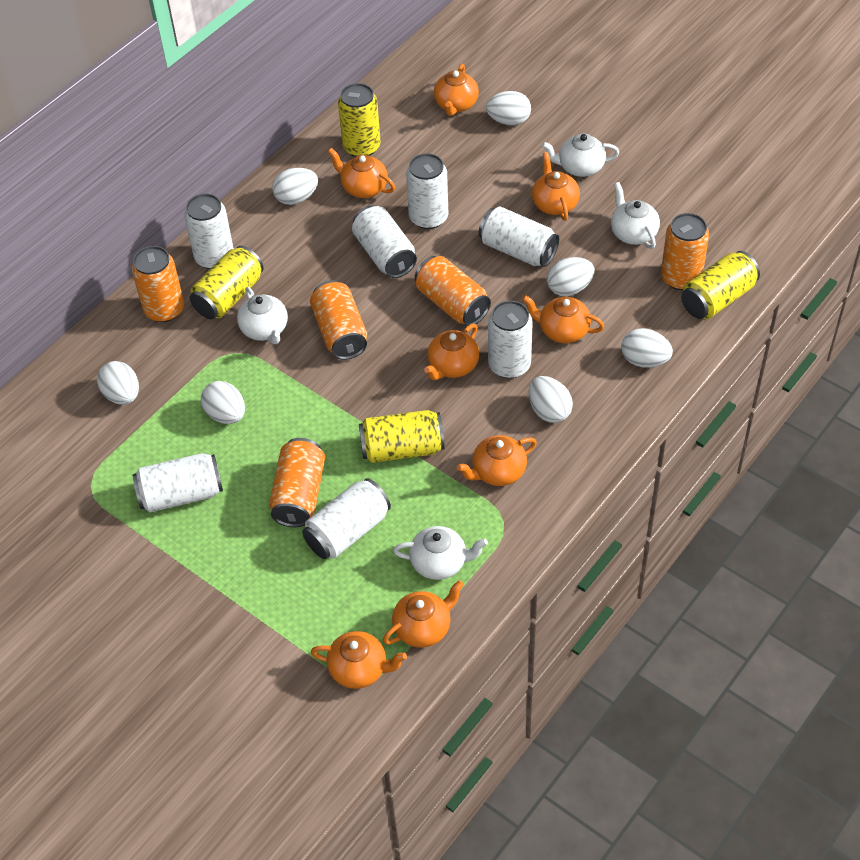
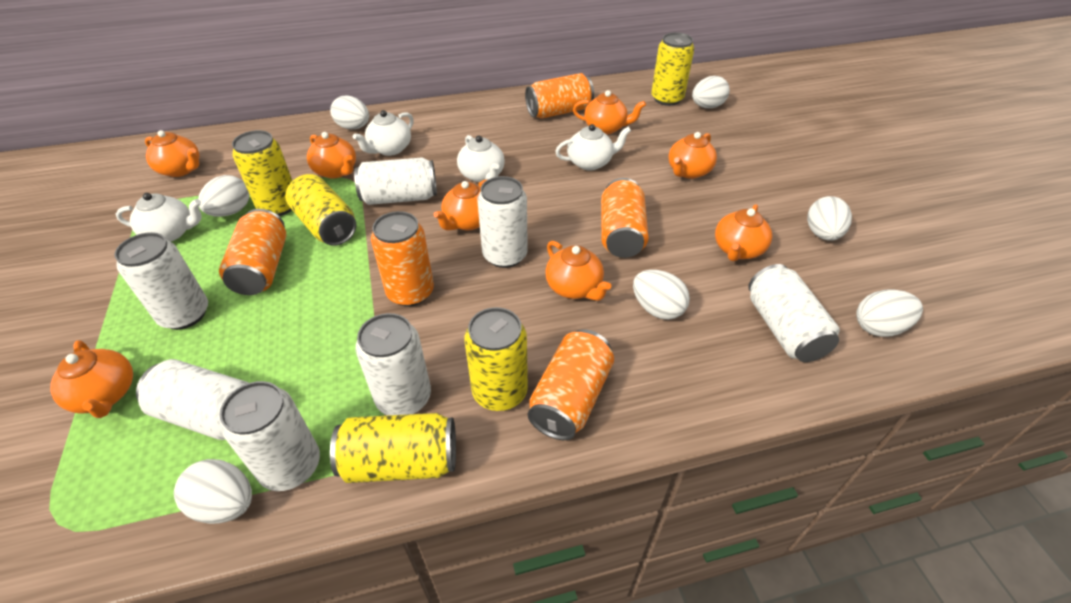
yellow can: 4 -> 5

